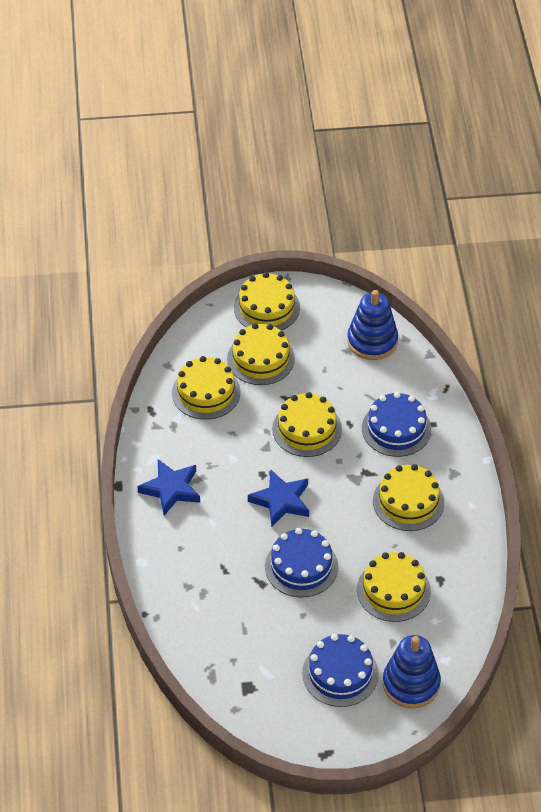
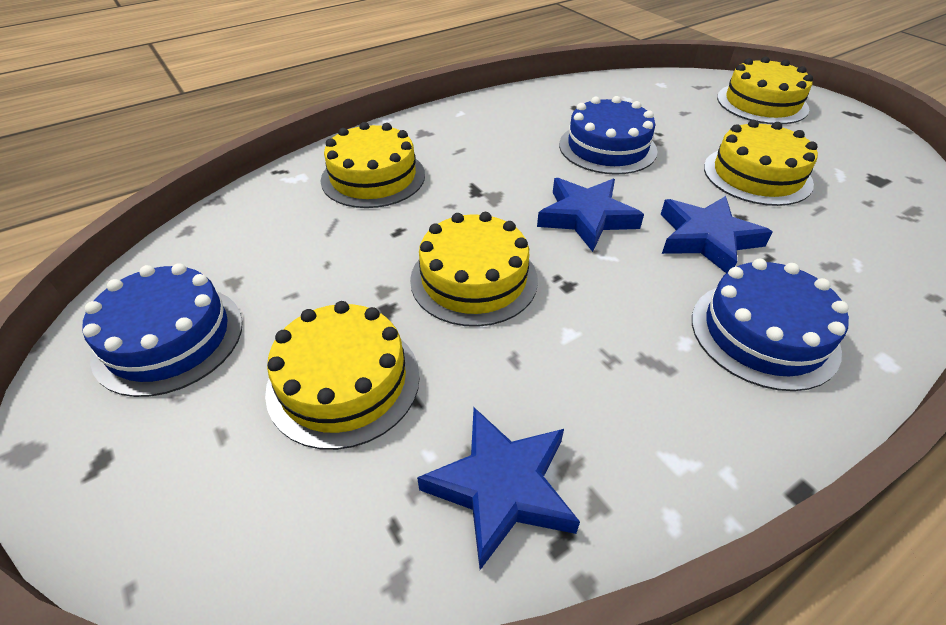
blue stacking toy: 2 -> 0
blue star: 2 -> 3
yellow cake: 6 -> 5

